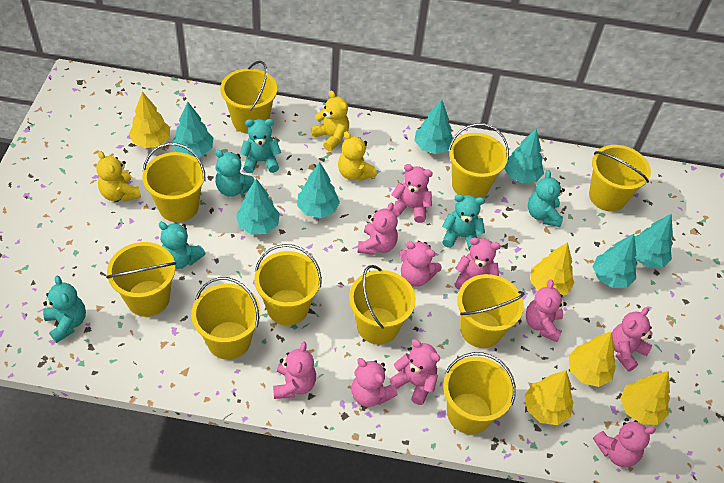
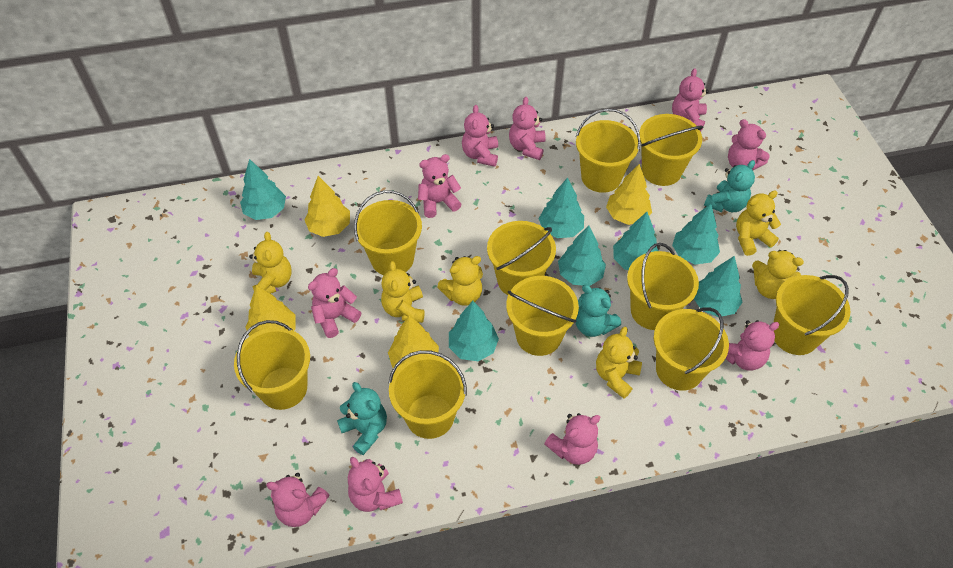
turquoise teddy bear: 6 -> 3
yellow teddy bear: 3 -> 6
yellow tree: 5 -> 4

